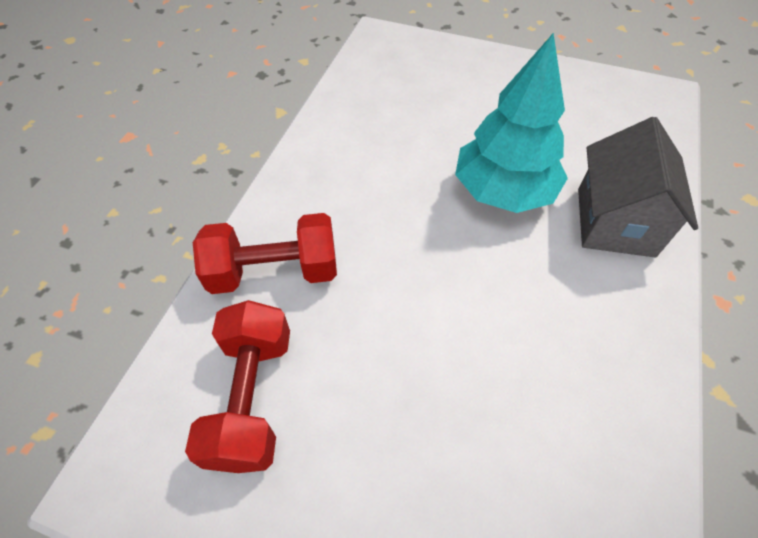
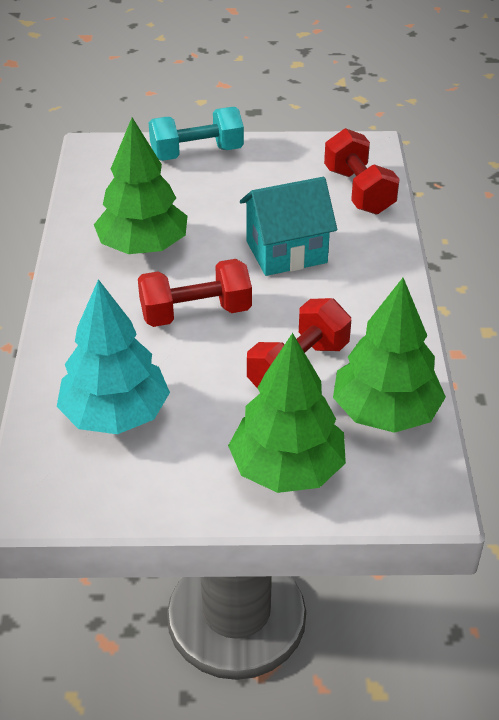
green tree: 0 -> 3
grey house: 1 -> 0
red dumbbell: 2 -> 3
turquoise dumbbell: 0 -> 1
turquoise house: 0 -> 1

